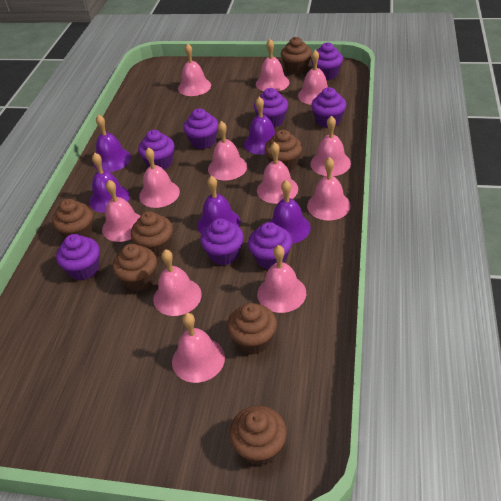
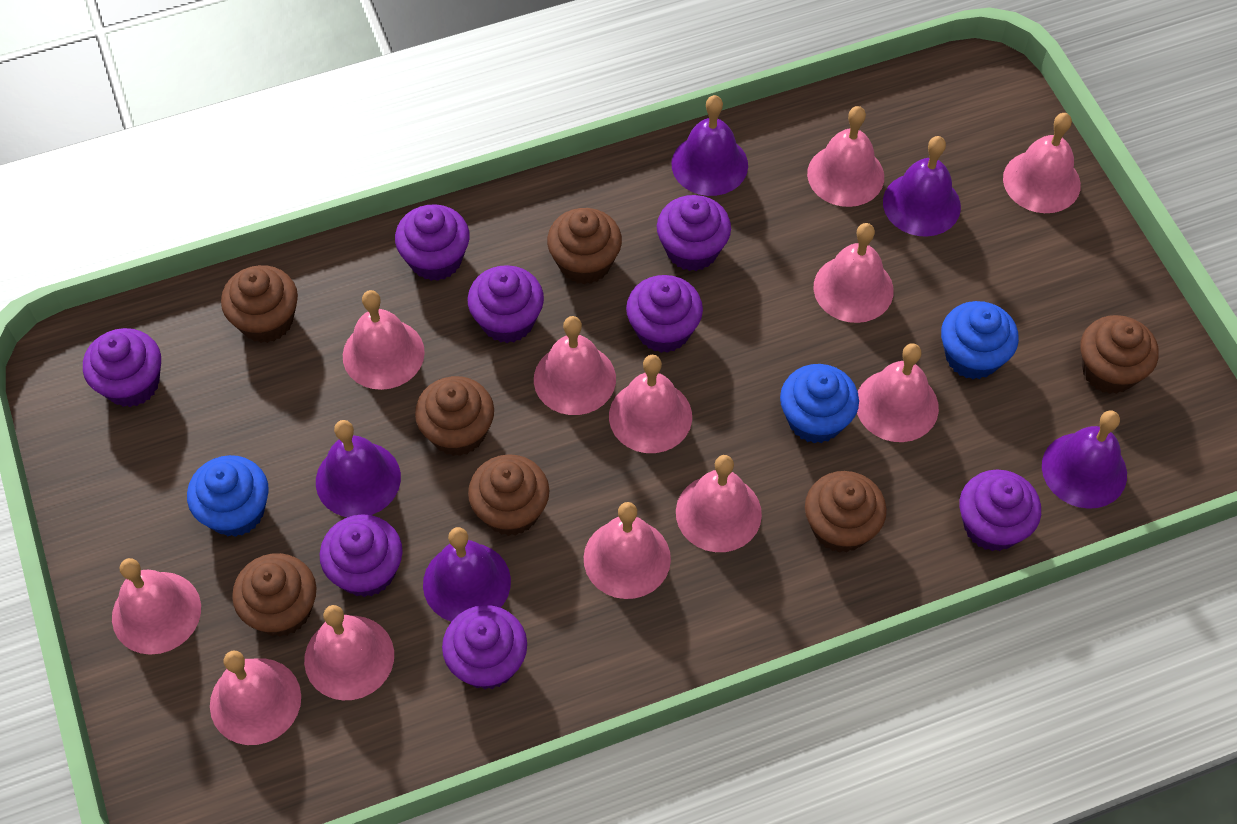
blue cupcake: 0 -> 3

